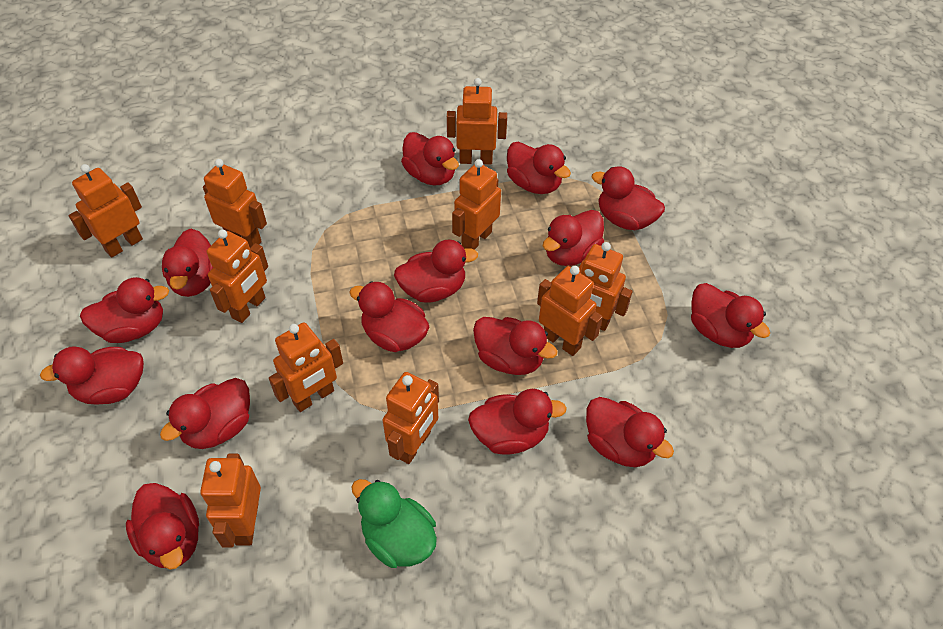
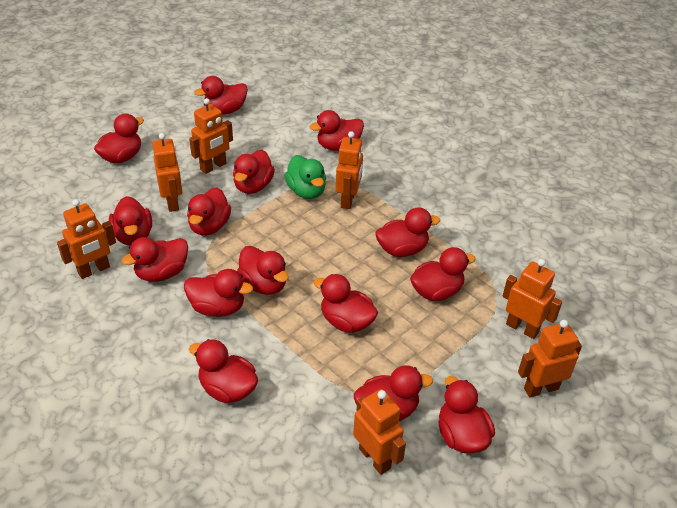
orange robot: 10 -> 7

